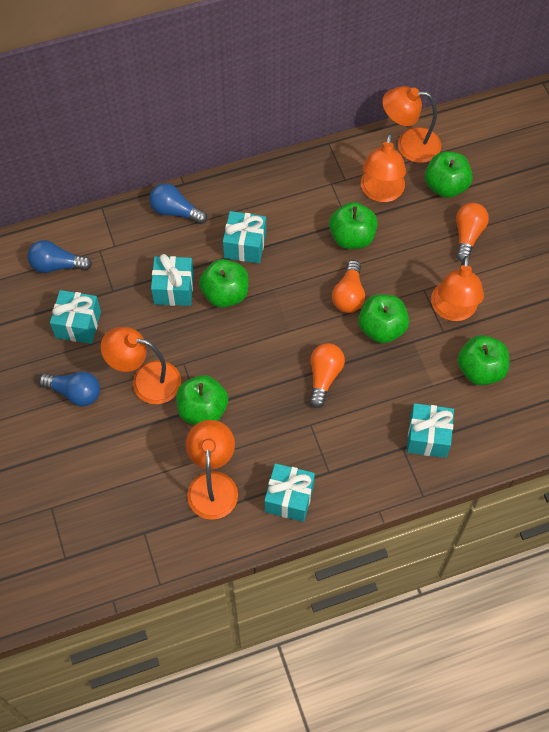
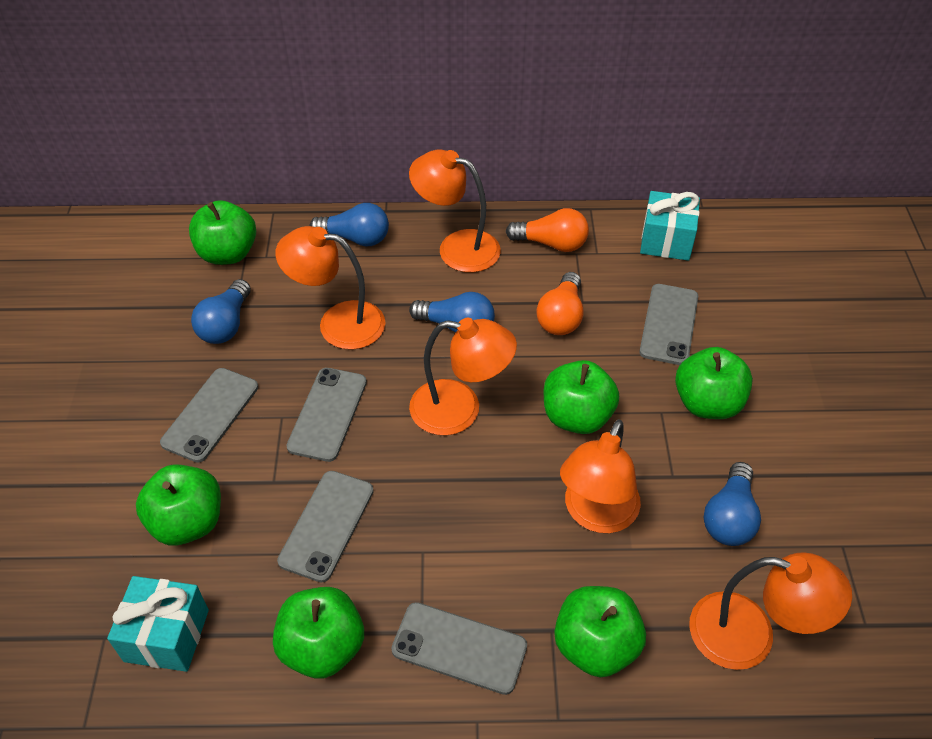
blue light bulb: 3 -> 4
grey phone: 0 -> 5
orange light bulb: 3 -> 2
turquoise gift: 5 -> 2

